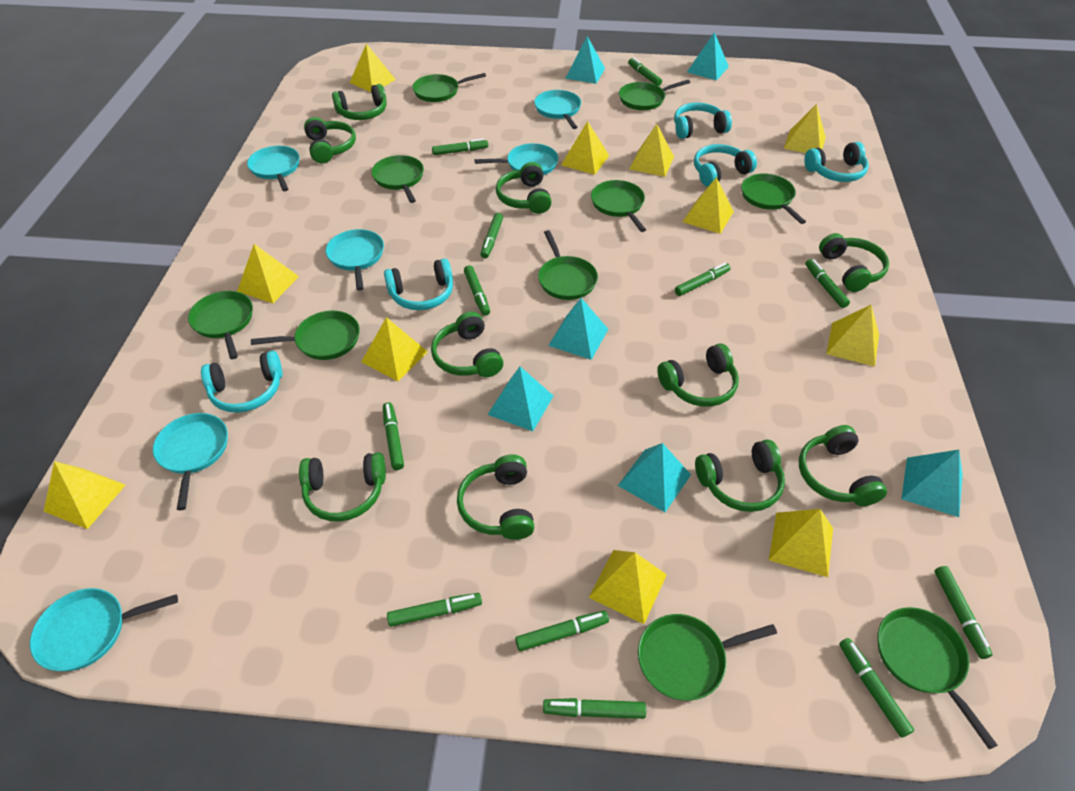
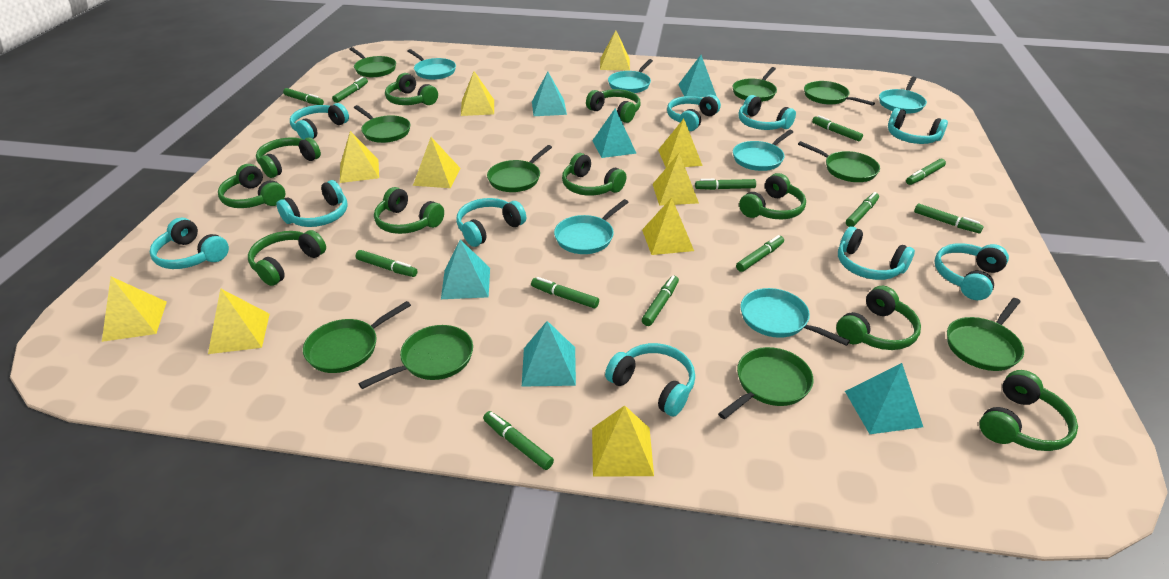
turquoise headphones: 5 -> 10
yellow pyramid: 11 -> 10

